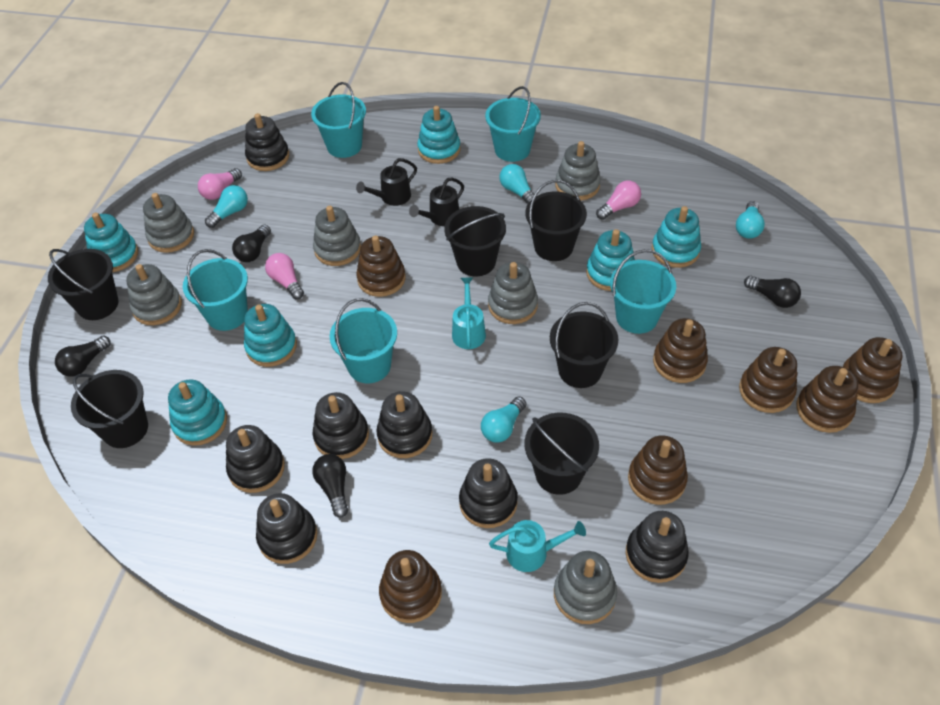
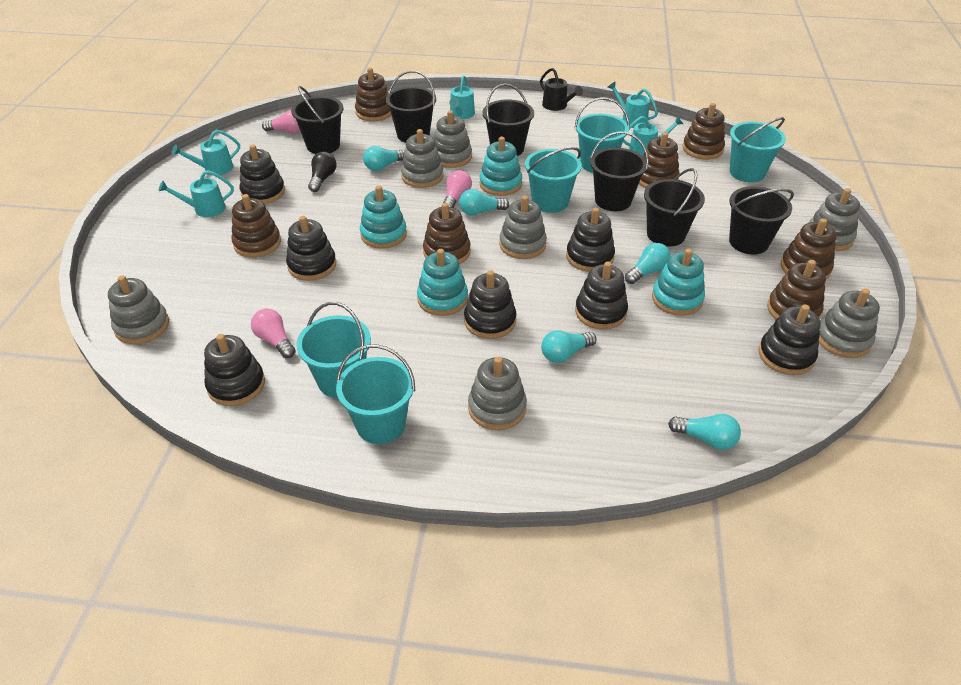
black light bulb: 4 -> 1
black watering can: 2 -> 1
grey stacking toy: 6 -> 7
turquoise light bulb: 4 -> 5
turquoise stacking toy: 6 -> 4
turquoise watering can: 2 -> 5

